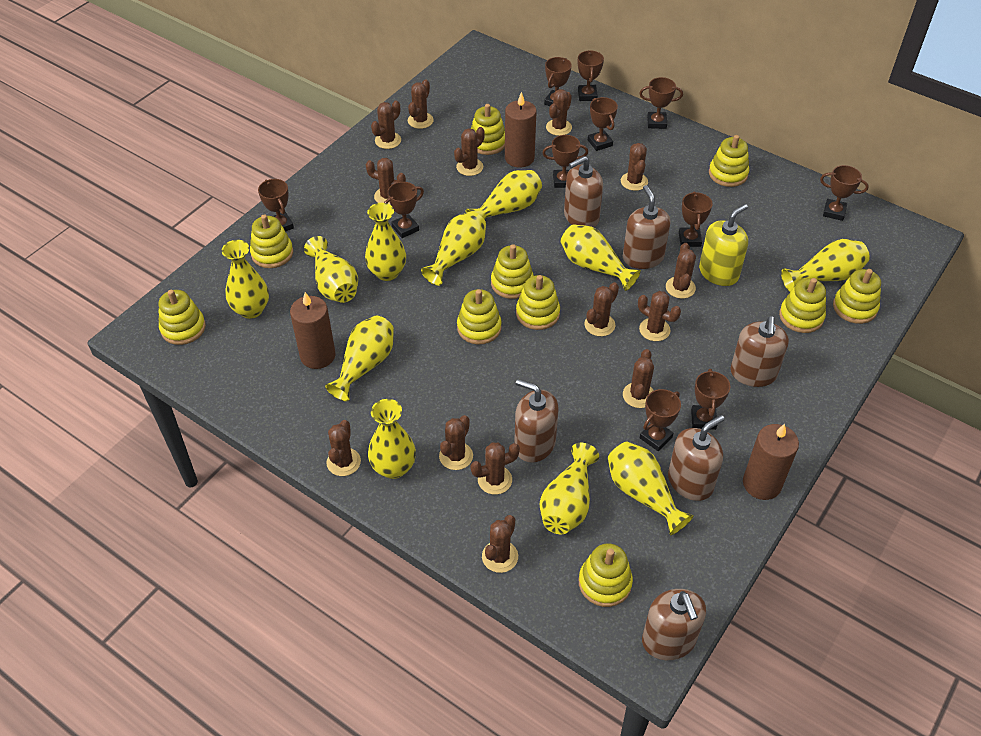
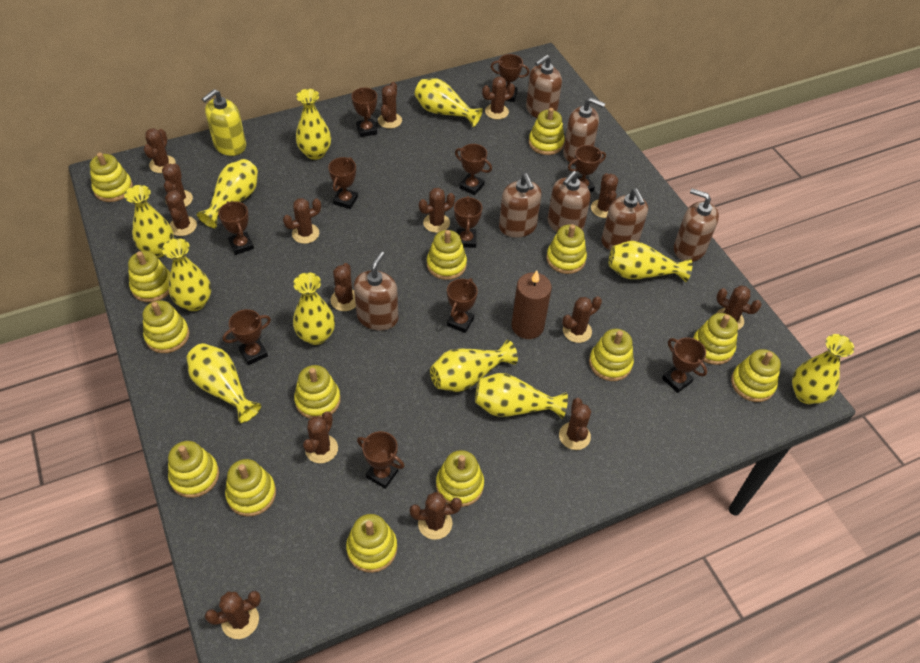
brown cactus: 14 -> 15
brown candle: 3 -> 1
brown soap dispenser: 6 -> 7
yellow stacking toy: 10 -> 14

